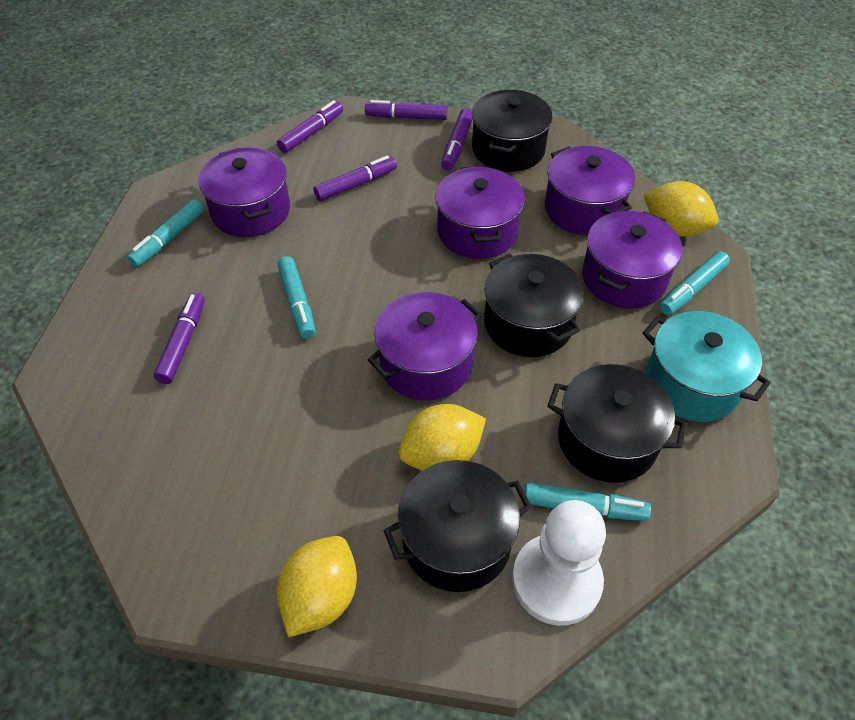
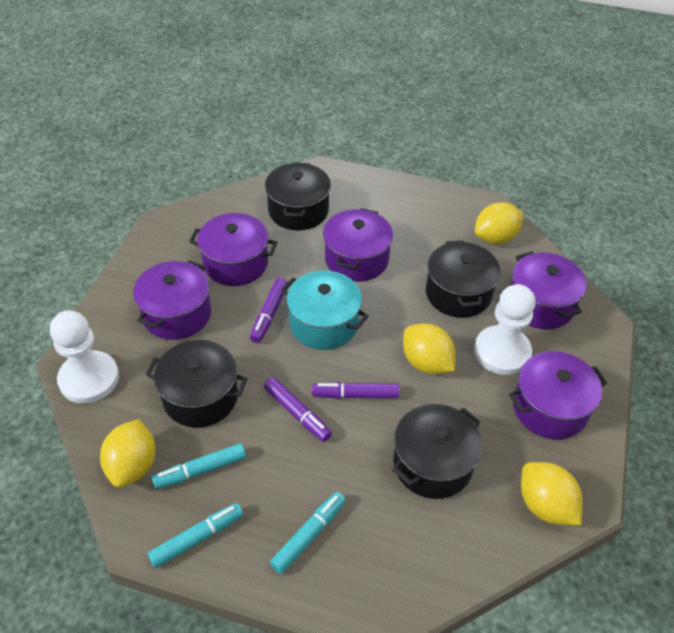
purple marker: 5 -> 3
turquoise marker: 4 -> 3
white pawn: 1 -> 2
yellow lemon: 3 -> 4

